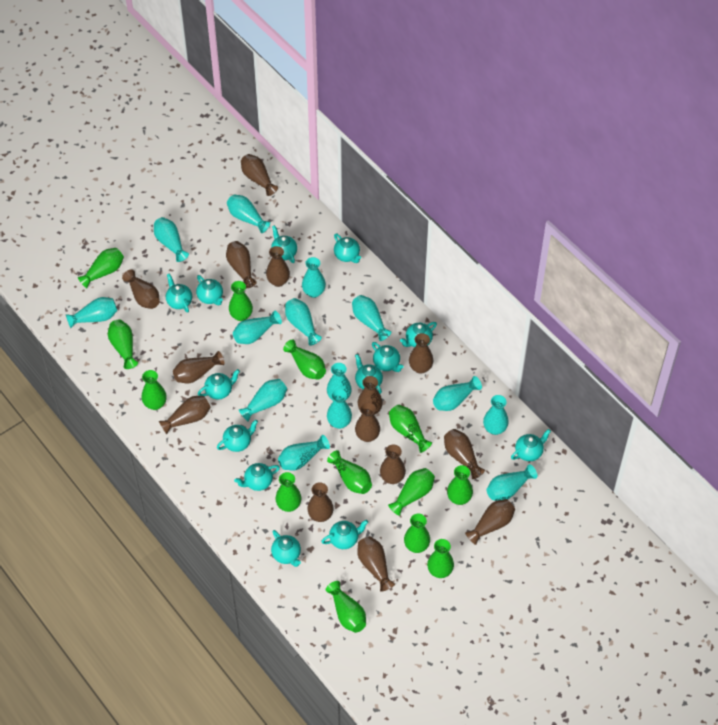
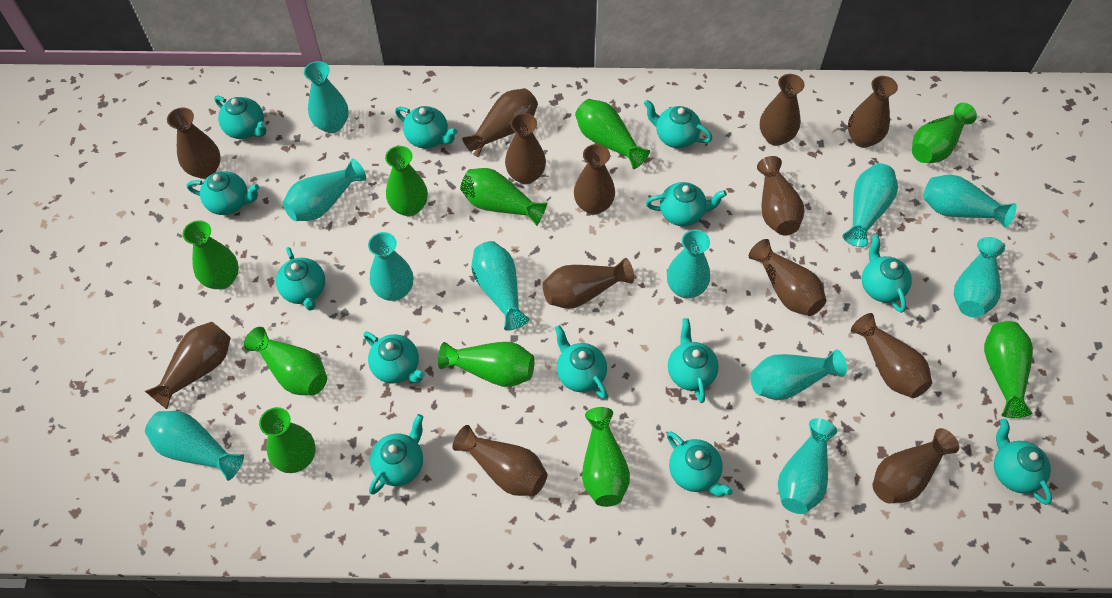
brown vase: 14 -> 13
green vase: 13 -> 10
turquoise vase: 14 -> 11

